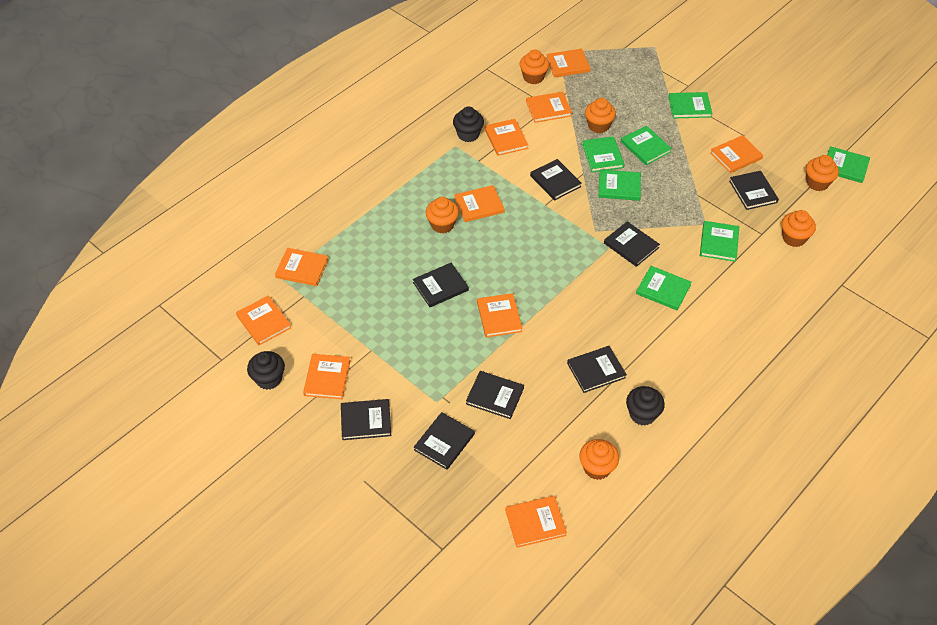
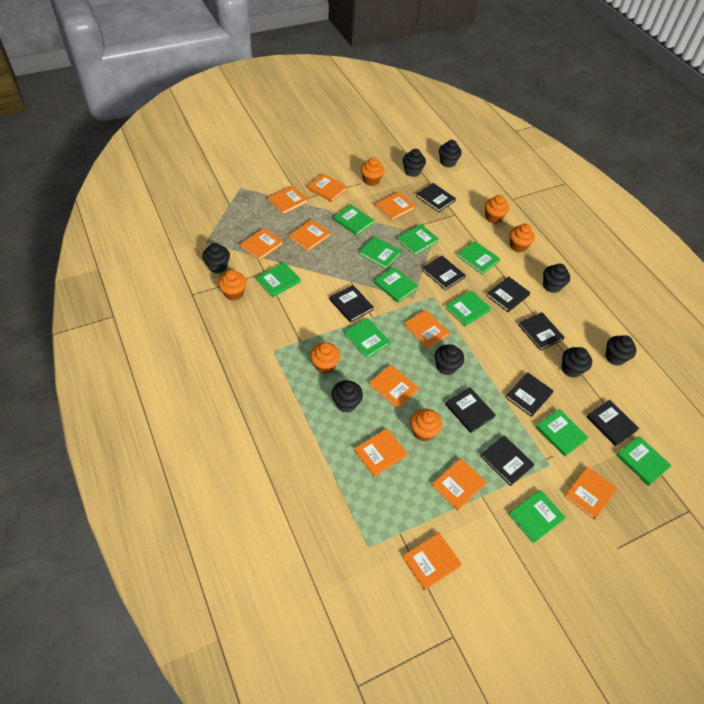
black book: 8 -> 9
black cupcake: 3 -> 8
green book: 7 -> 11
orange book: 10 -> 11

